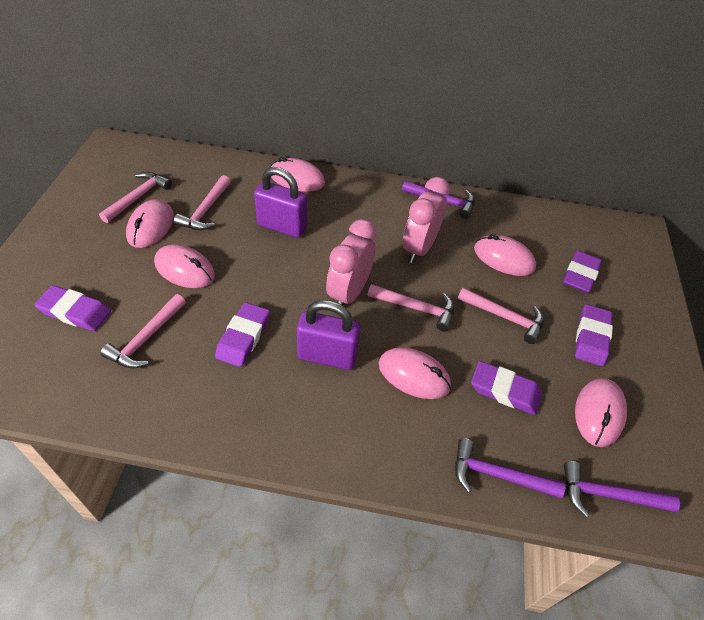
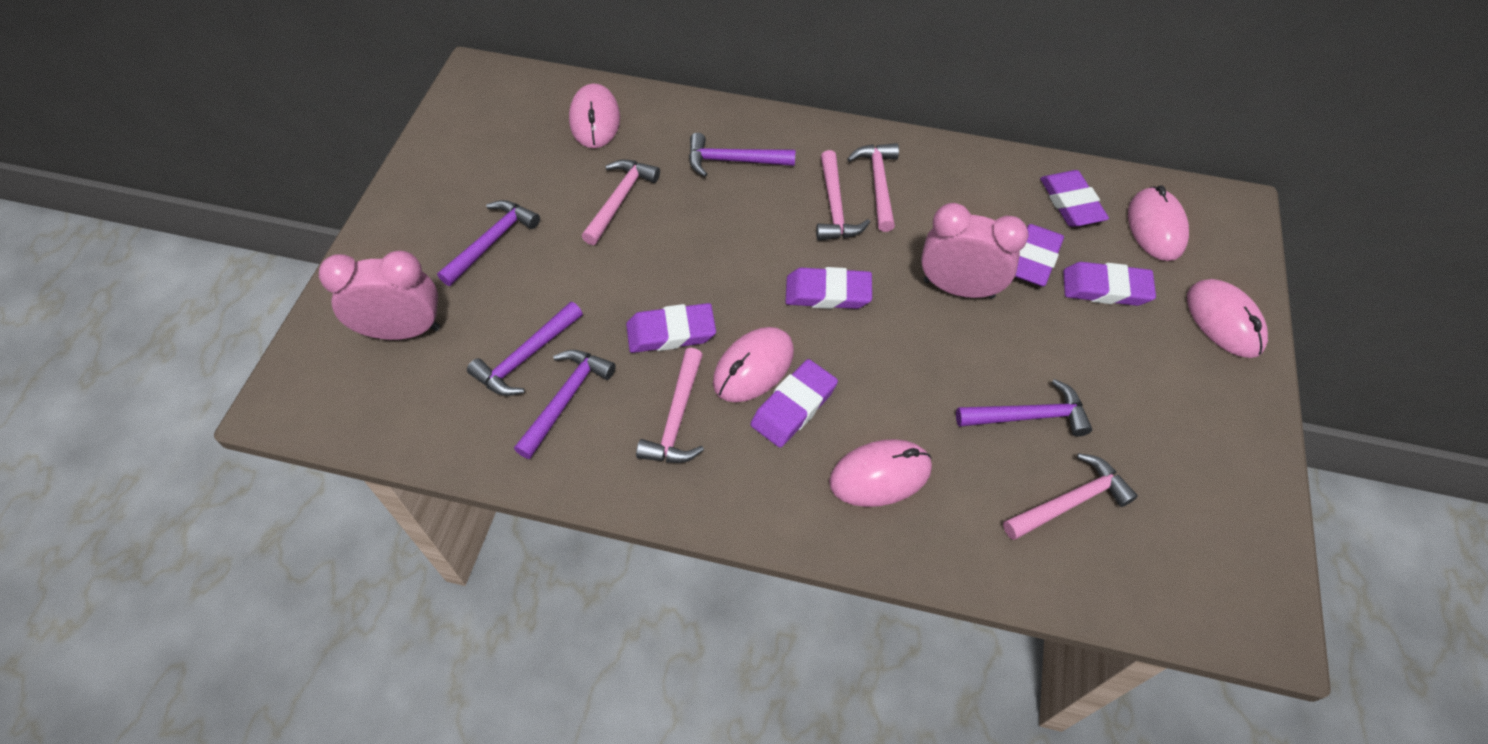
pink mouse: 6 -> 5
purple eraser: 5 -> 6
purple hammer: 3 -> 5
purple padlock: 2 -> 0

